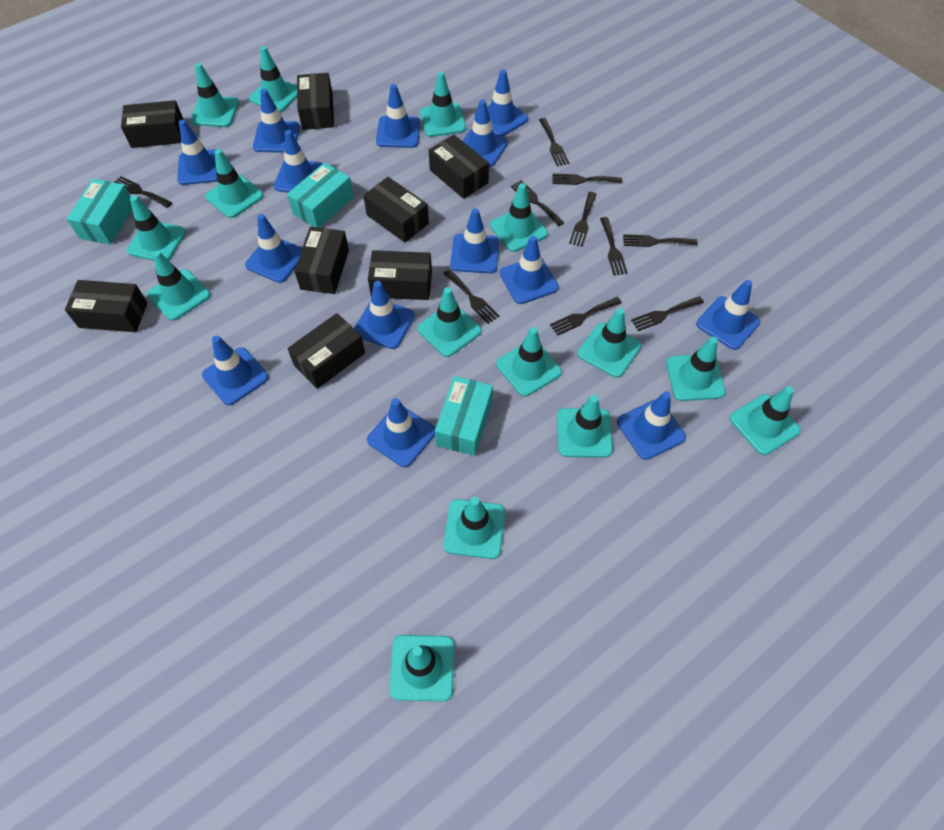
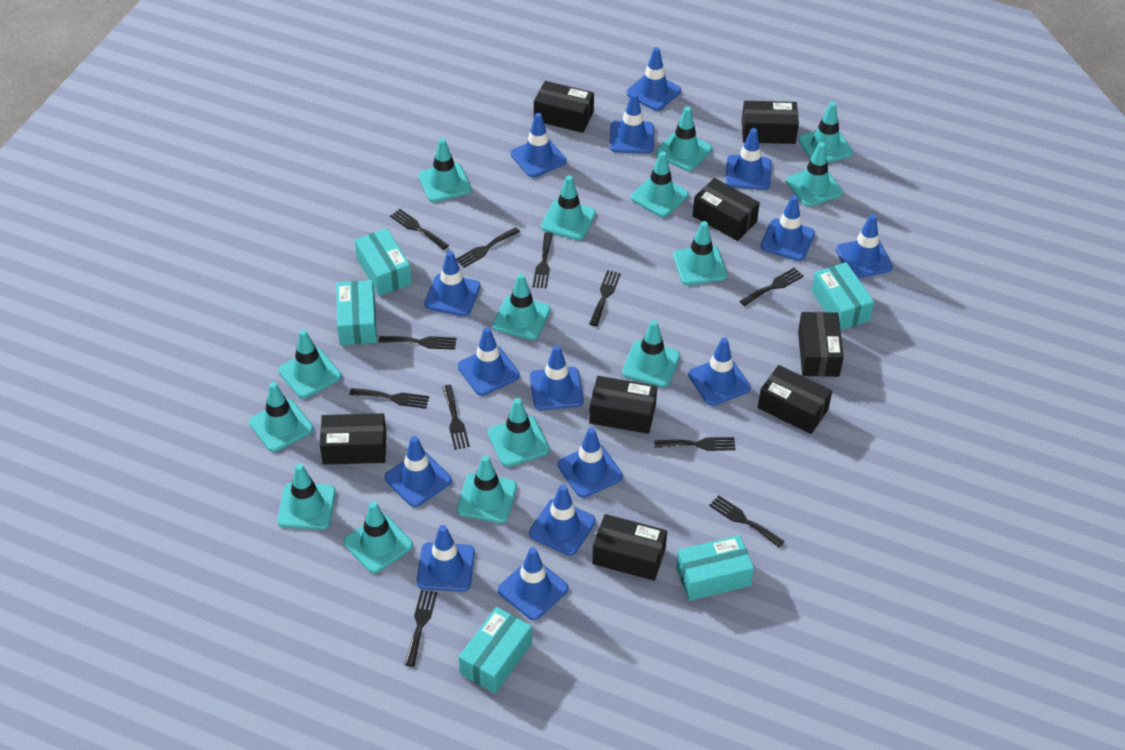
black fork: 10 -> 11
blue traffic cone: 14 -> 15
turquoise box: 3 -> 5

